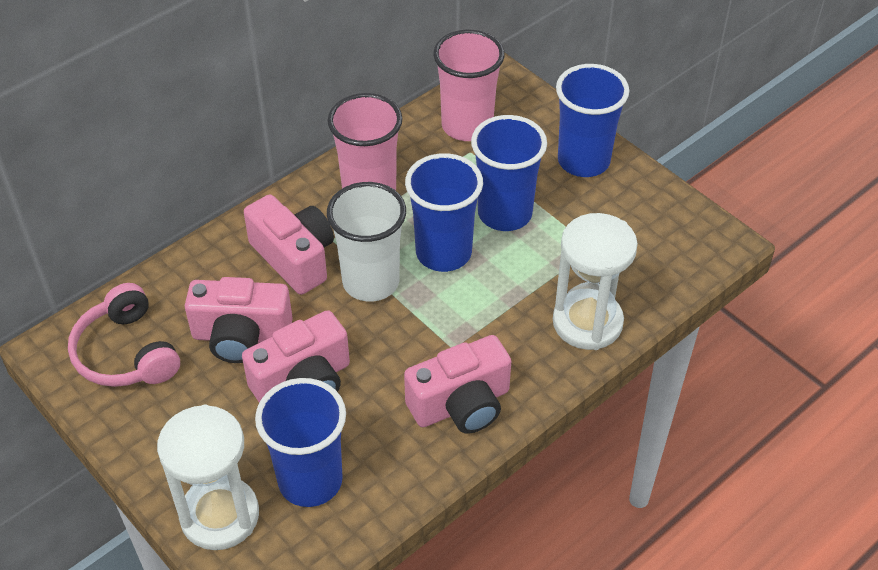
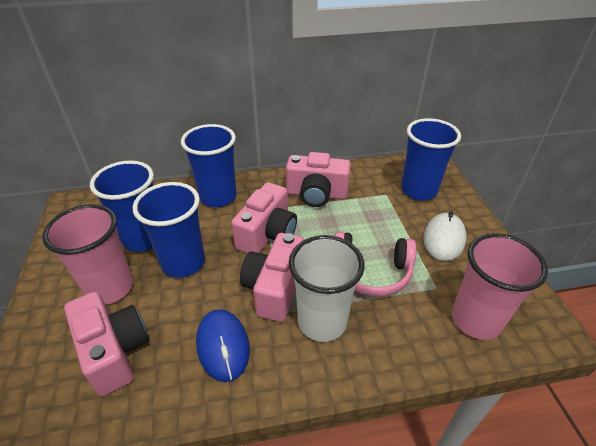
blue mouse: 0 -> 1
white hourglass: 2 -> 0
white mouse: 0 -> 1

